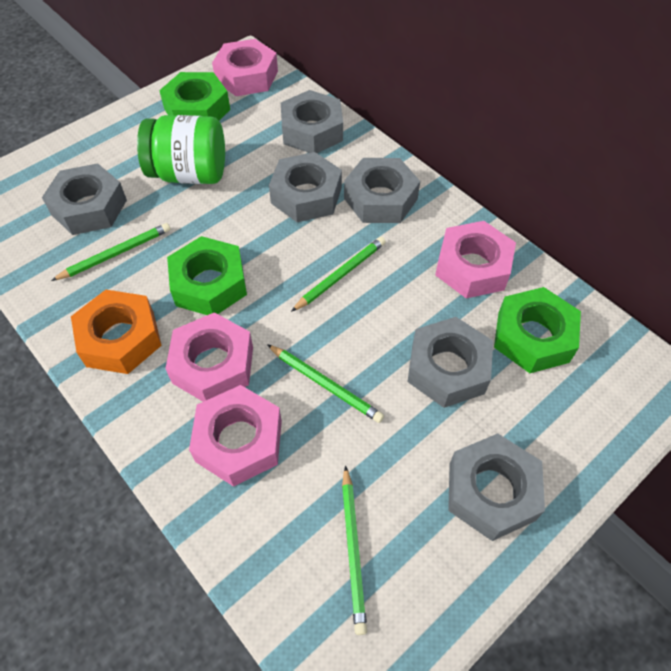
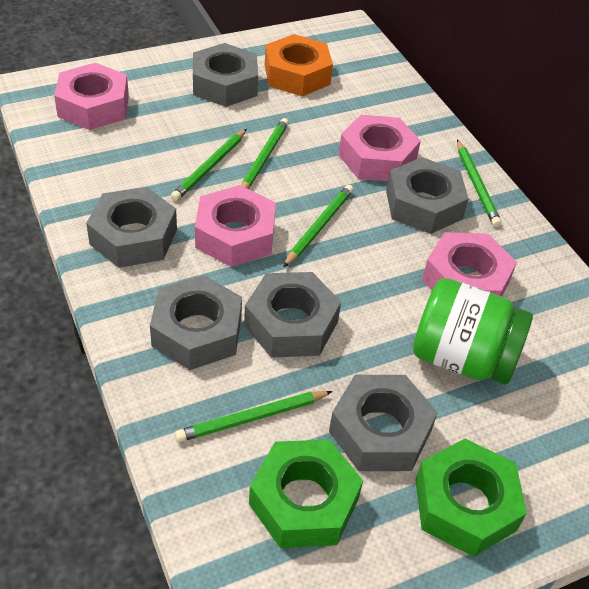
green nut: 3 -> 2
green pencil: 4 -> 5

